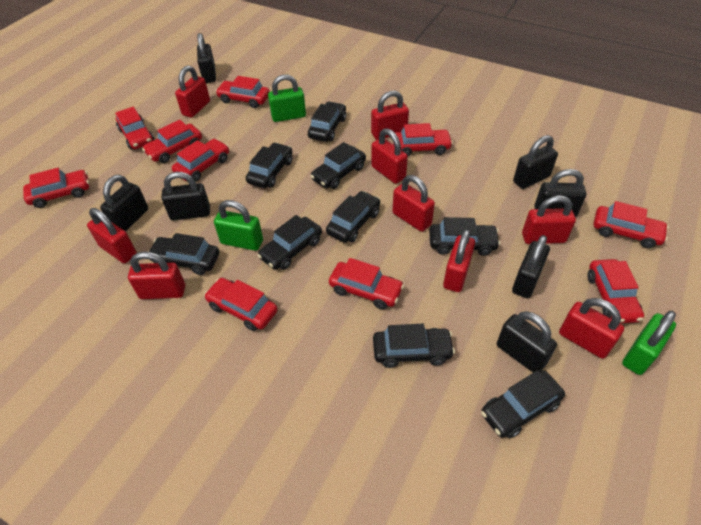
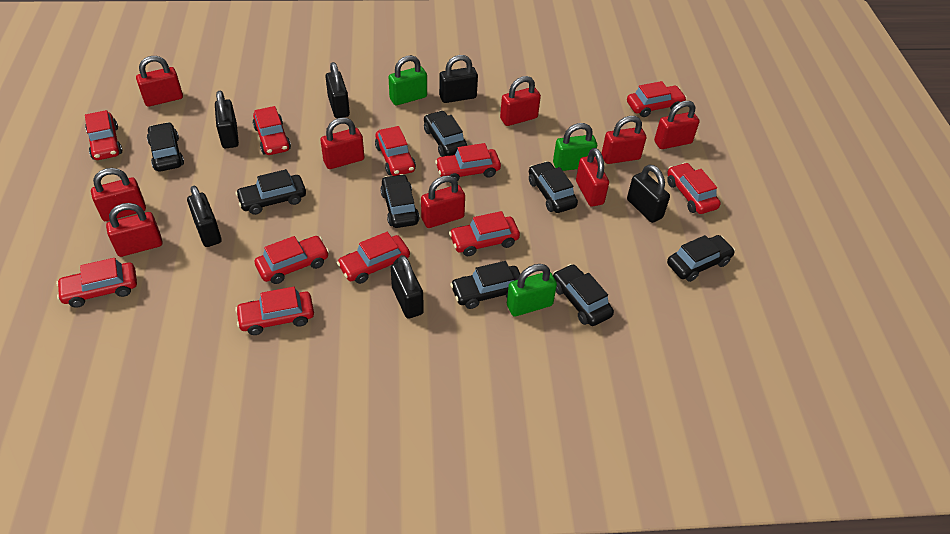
black car: 9 -> 8
black padlock: 7 -> 6
red car: 10 -> 11

